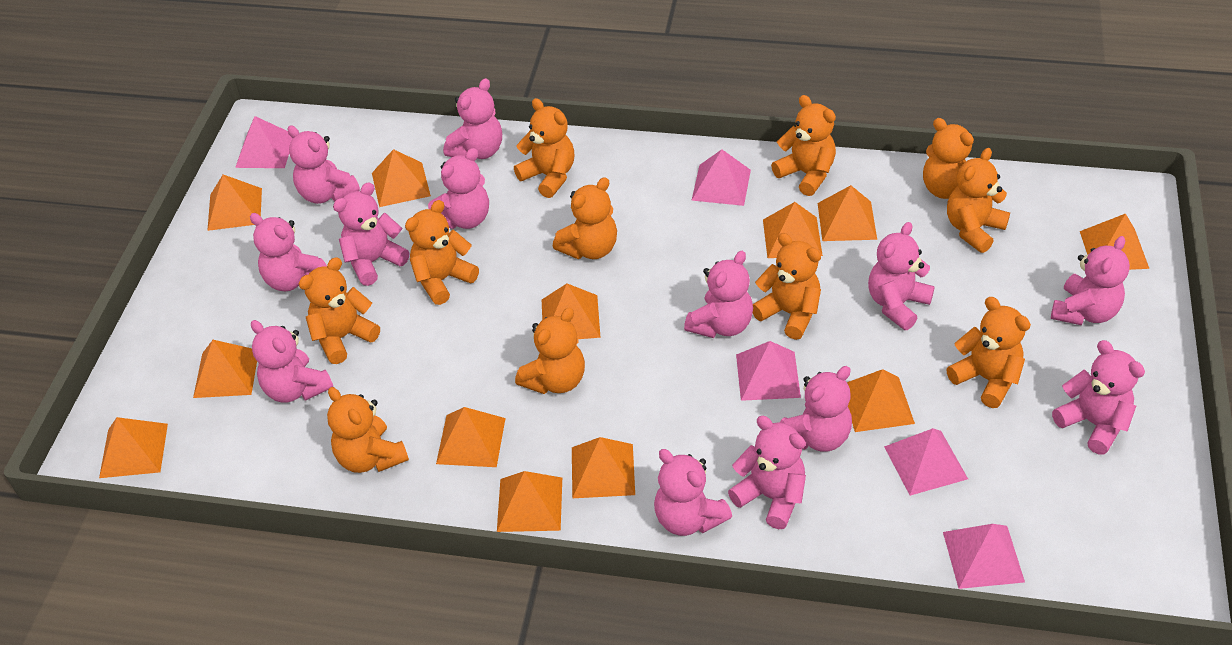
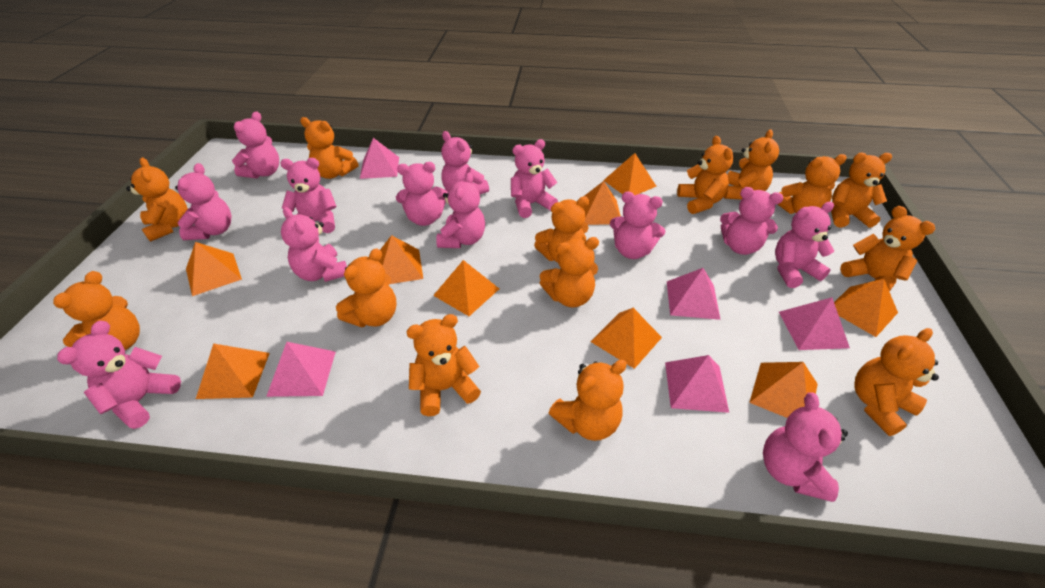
orange pyramid: 12 -> 9
orange teddy bear: 11 -> 14

